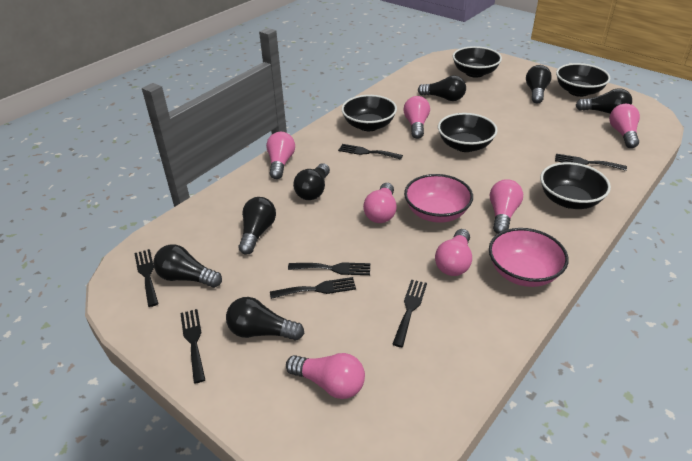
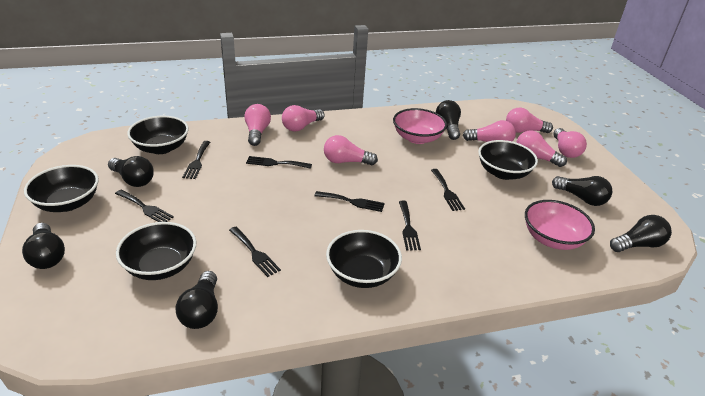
black light bulb: 7 -> 6

